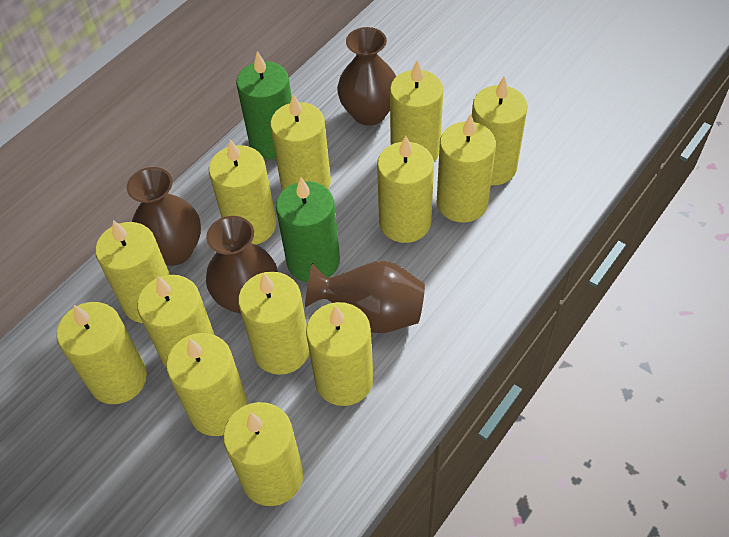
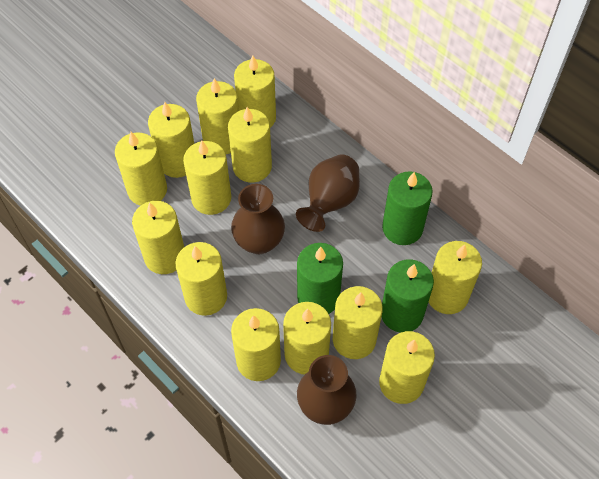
brown vase: 4 -> 3
green candle: 2 -> 3

